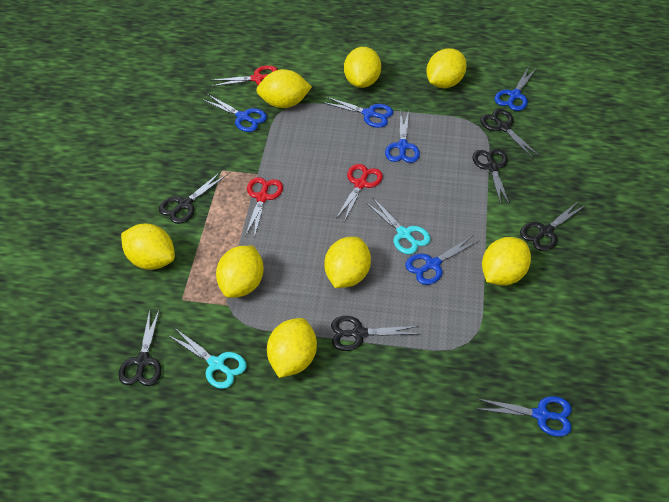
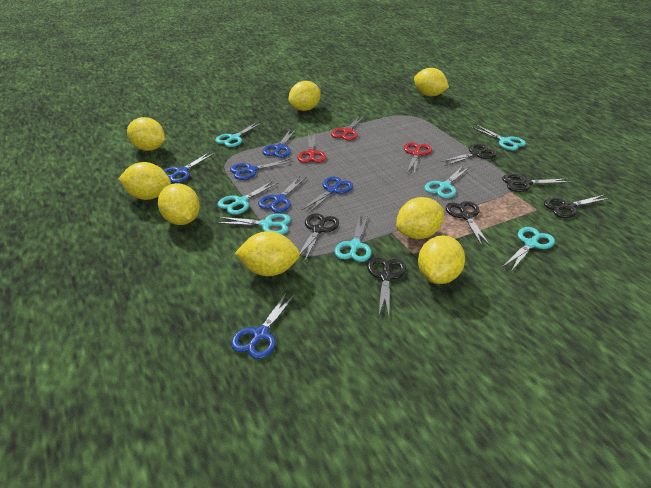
turquoise scissors: 2 -> 7

